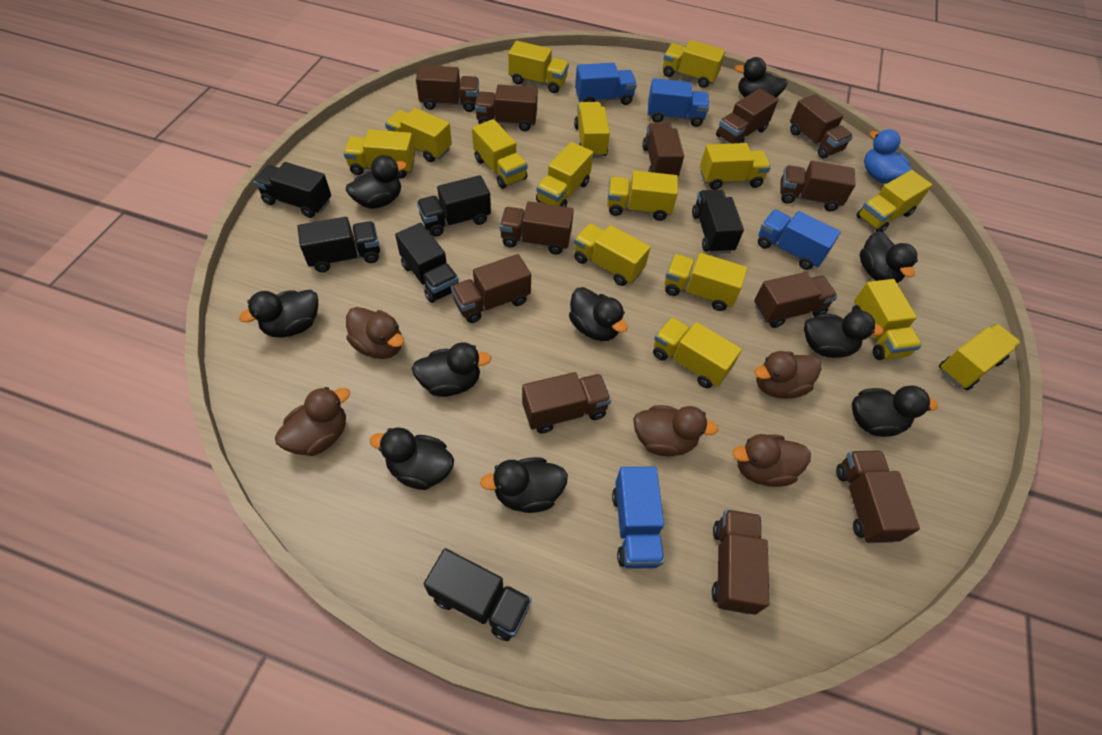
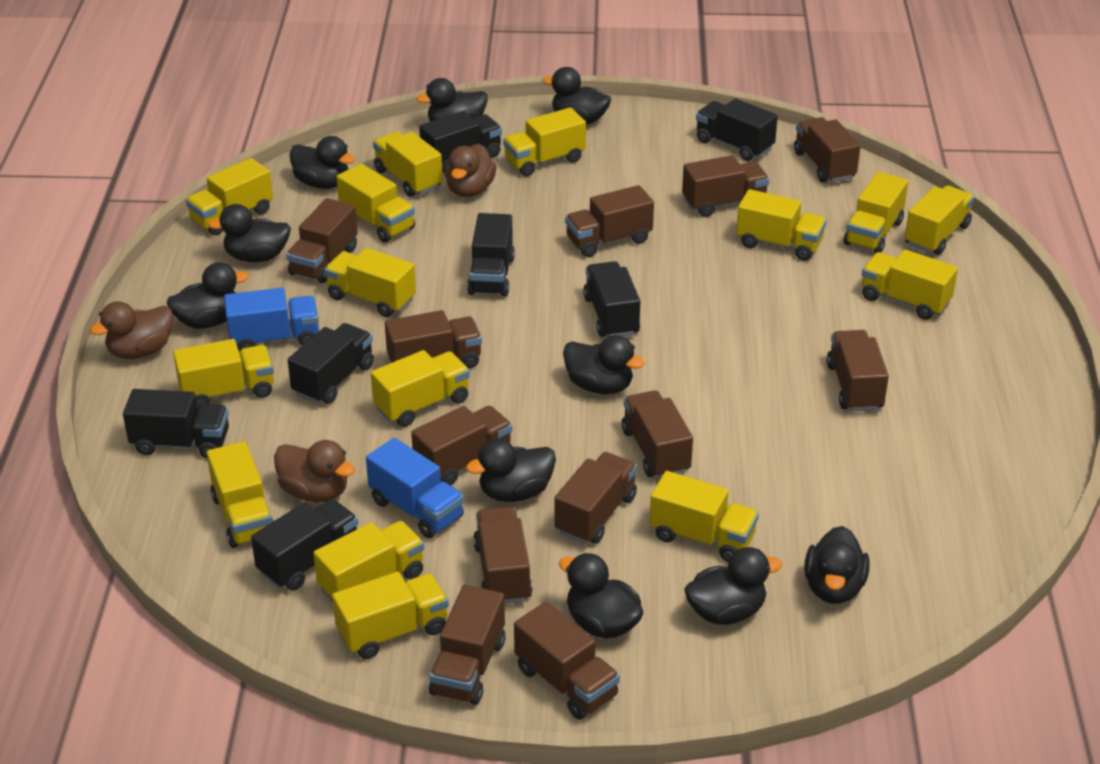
black truck: 6 -> 7
blue duck: 1 -> 0
blue truck: 4 -> 2
brown duck: 5 -> 3

